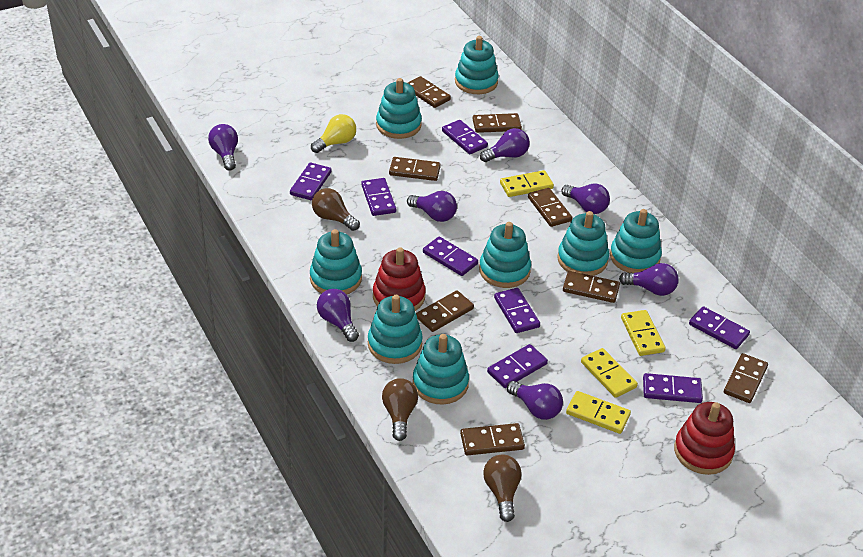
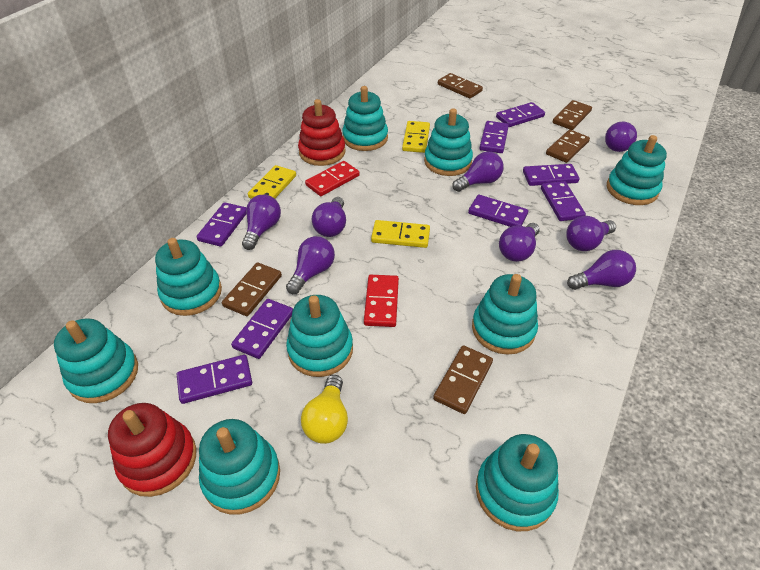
brown domino: 8 -> 5
brown light bulb: 3 -> 0
purple light bulb: 7 -> 8
red domino: 0 -> 2
turquoise stacking toy: 8 -> 9
yellow domino: 4 -> 3

